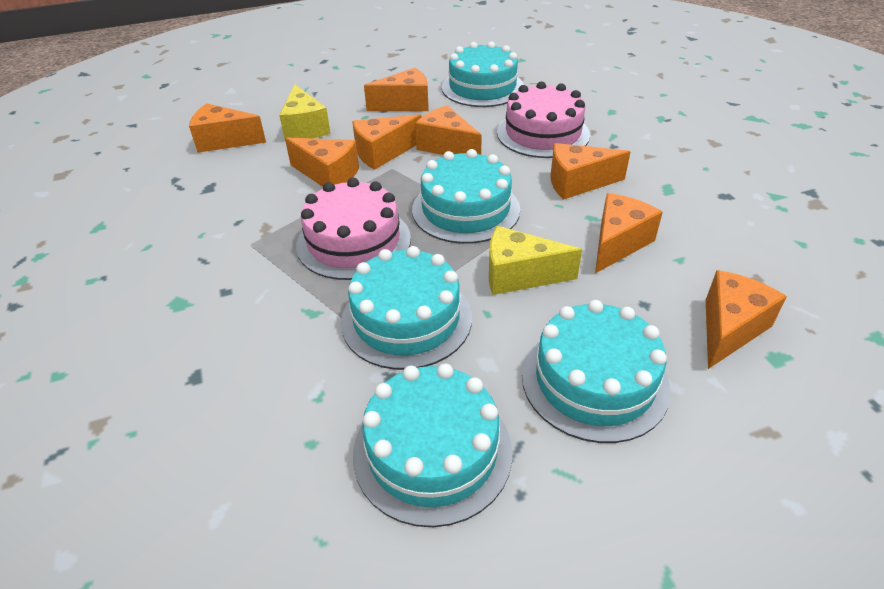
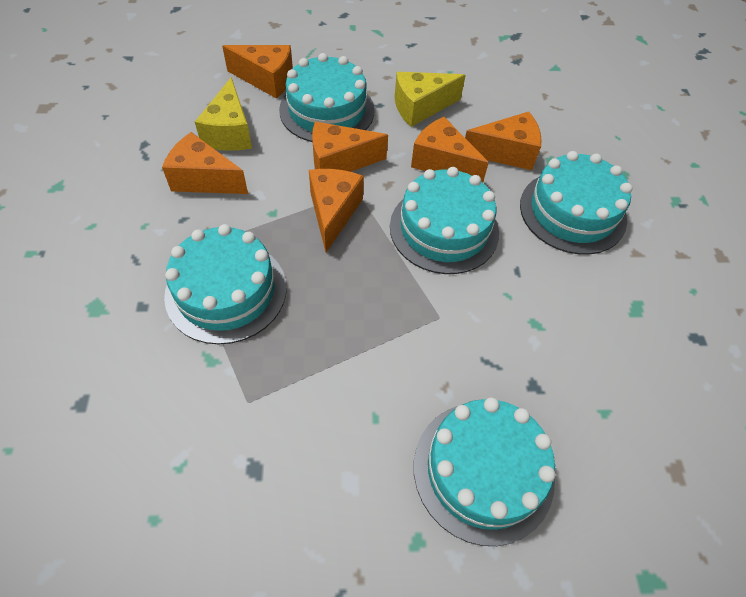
orange cheese: 8 -> 6
pink cake: 2 -> 0

